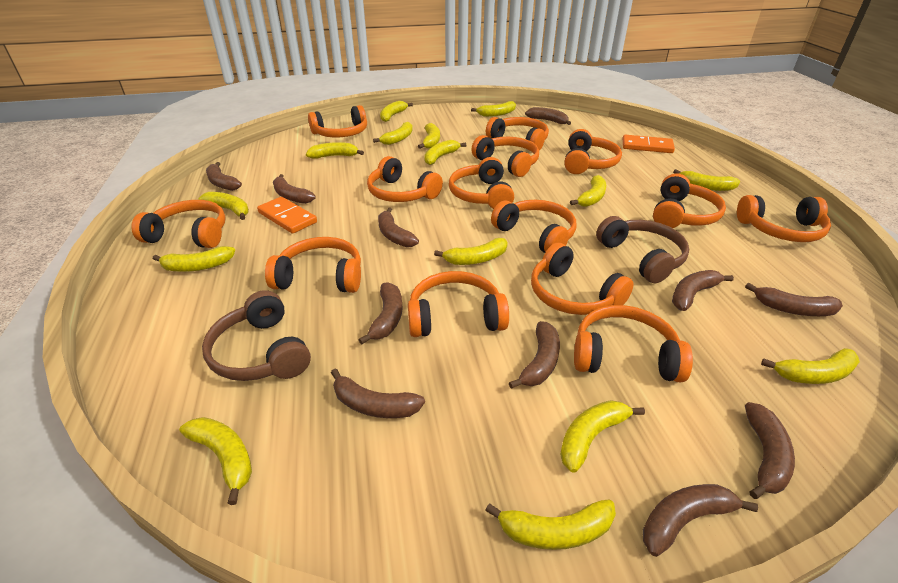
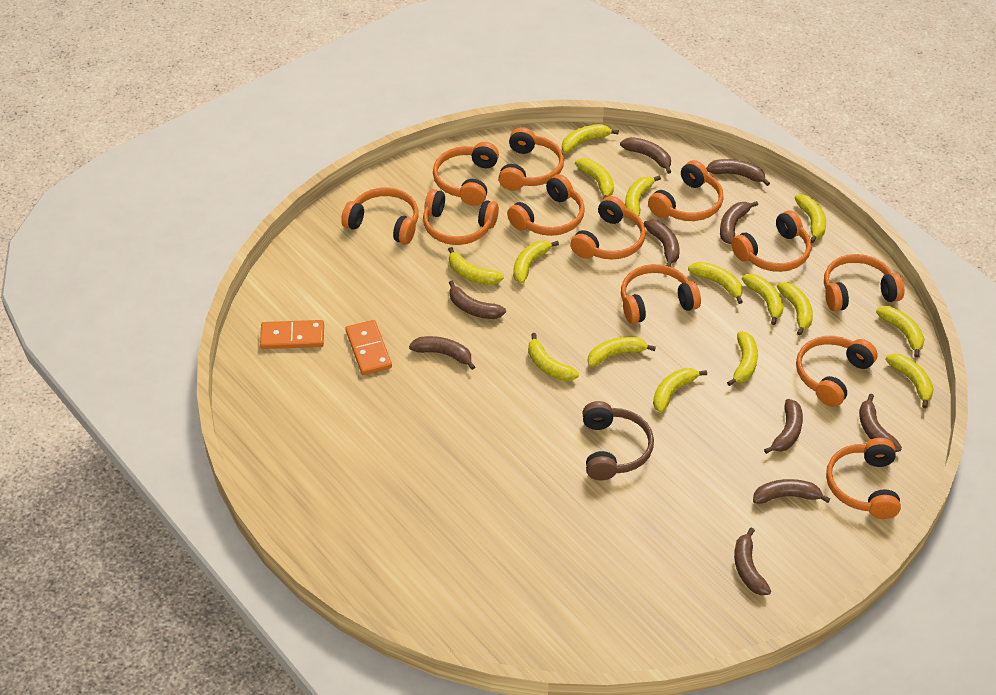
brown banana: 11 -> 10
brown headphones: 2 -> 1
orange headphones: 14 -> 12

